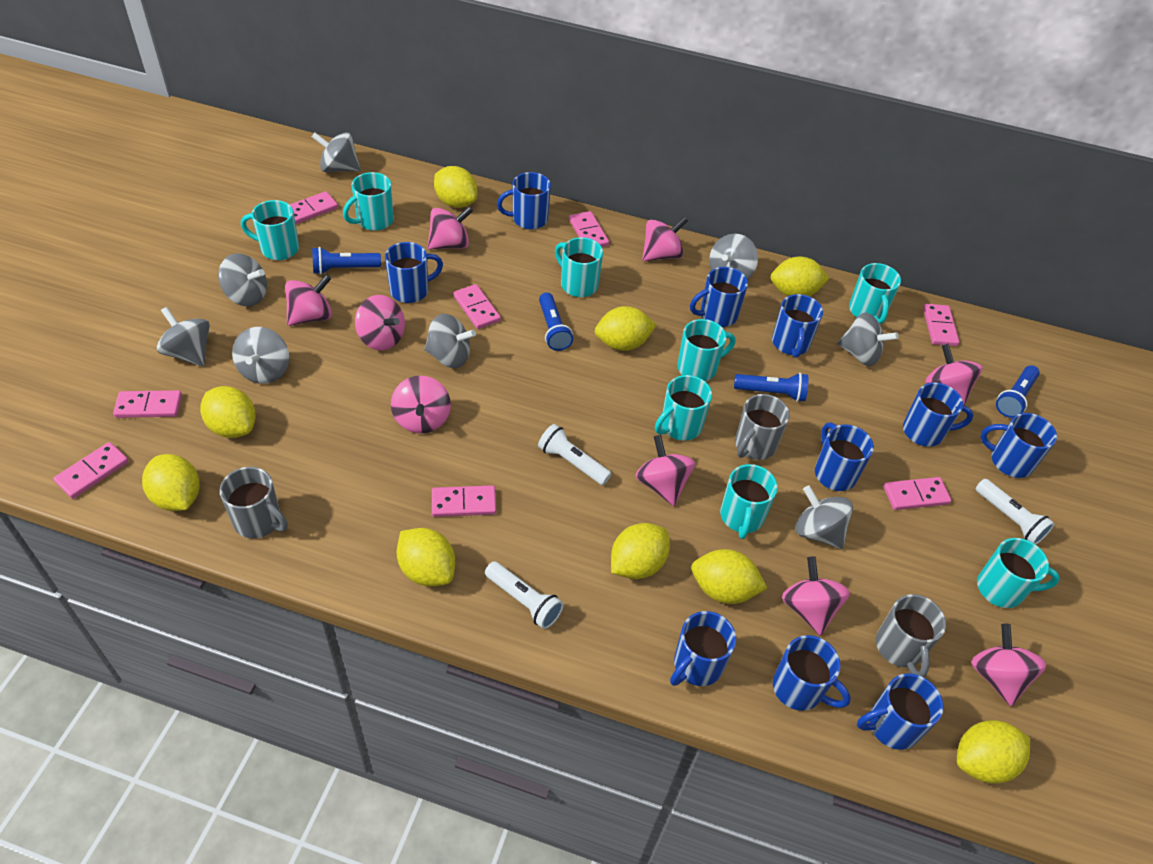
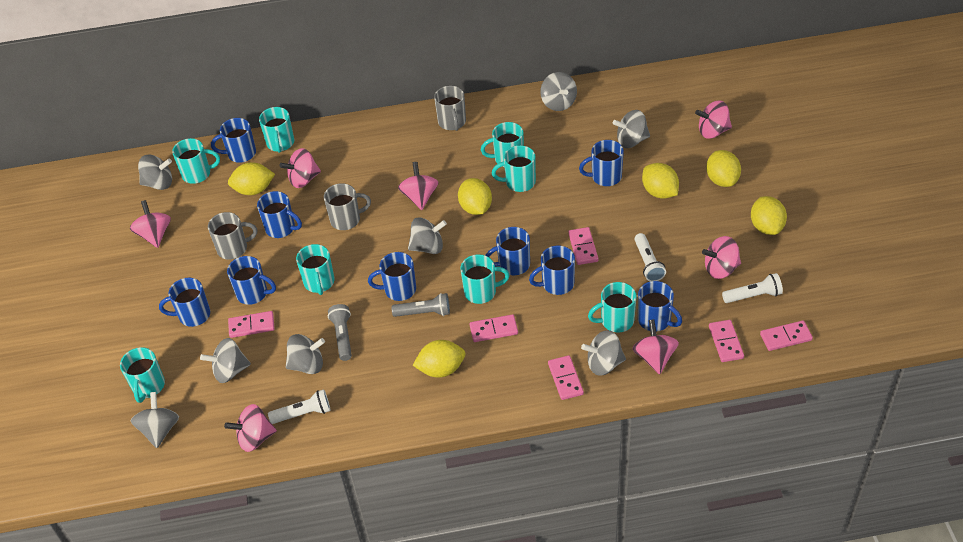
blue flashlight: 4 -> 0
blue mug: 10 -> 9
grey flashlight: 0 -> 2
pink domino: 8 -> 6
pink spinning top: 9 -> 7
yellow lemon: 9 -> 6

